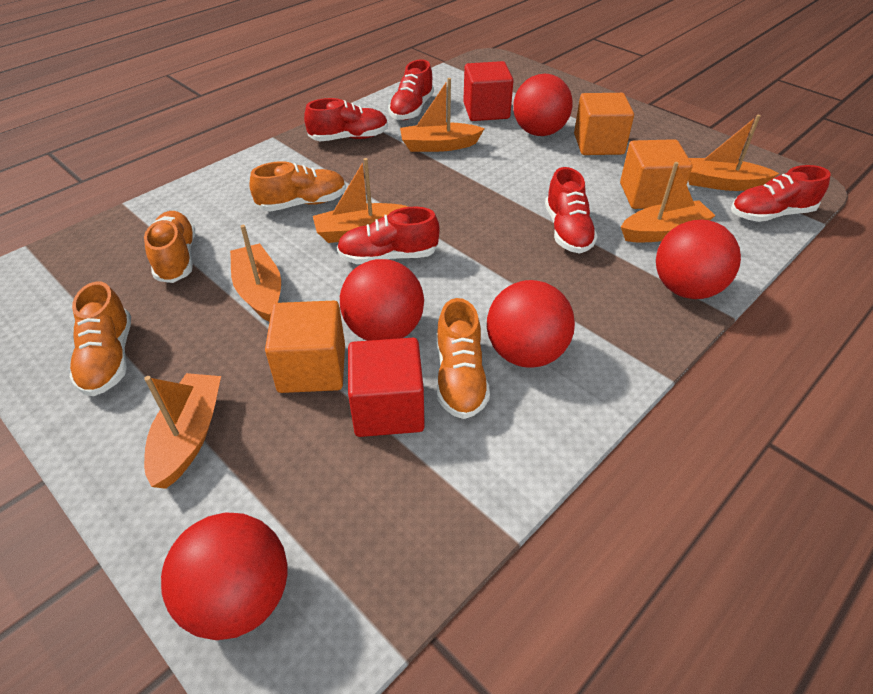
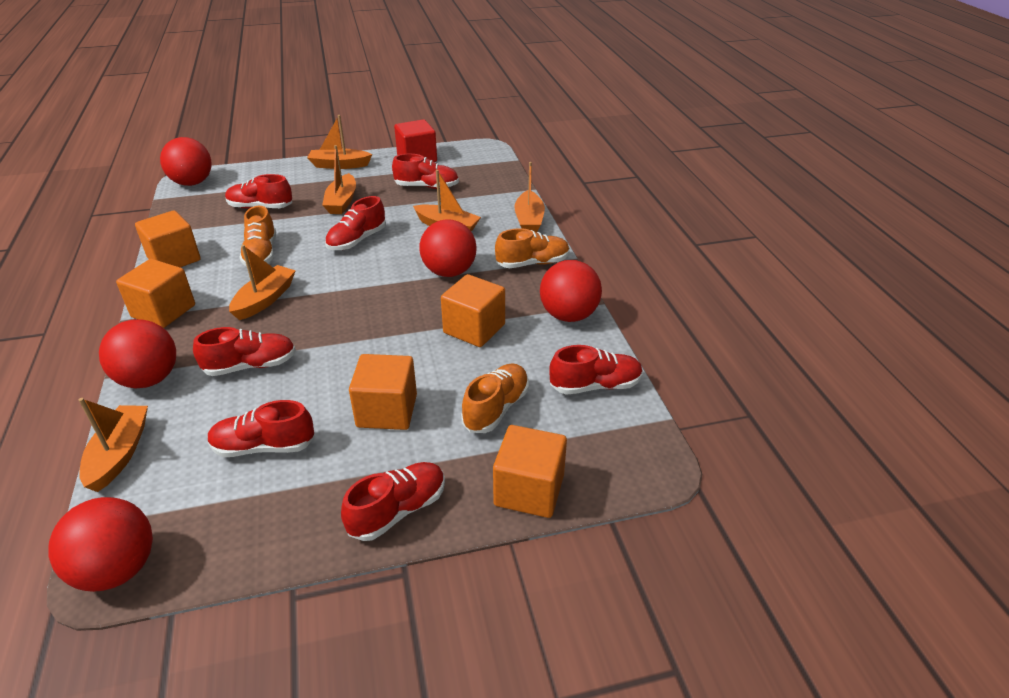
orange cube: 3 -> 5
orange shoe: 4 -> 3
red cube: 2 -> 1
red shoe: 5 -> 7

